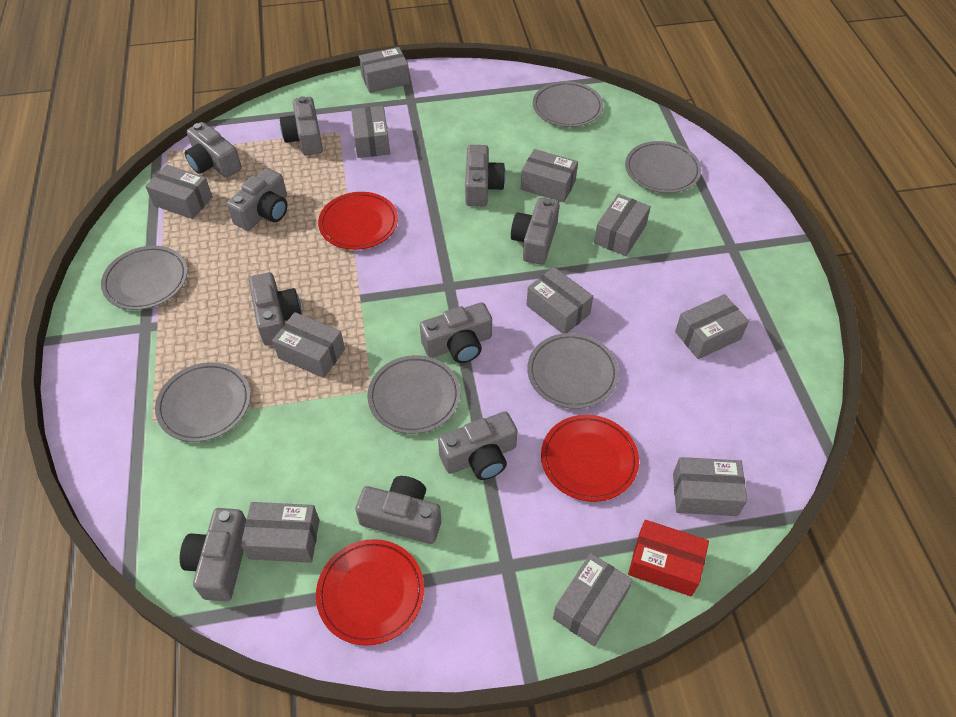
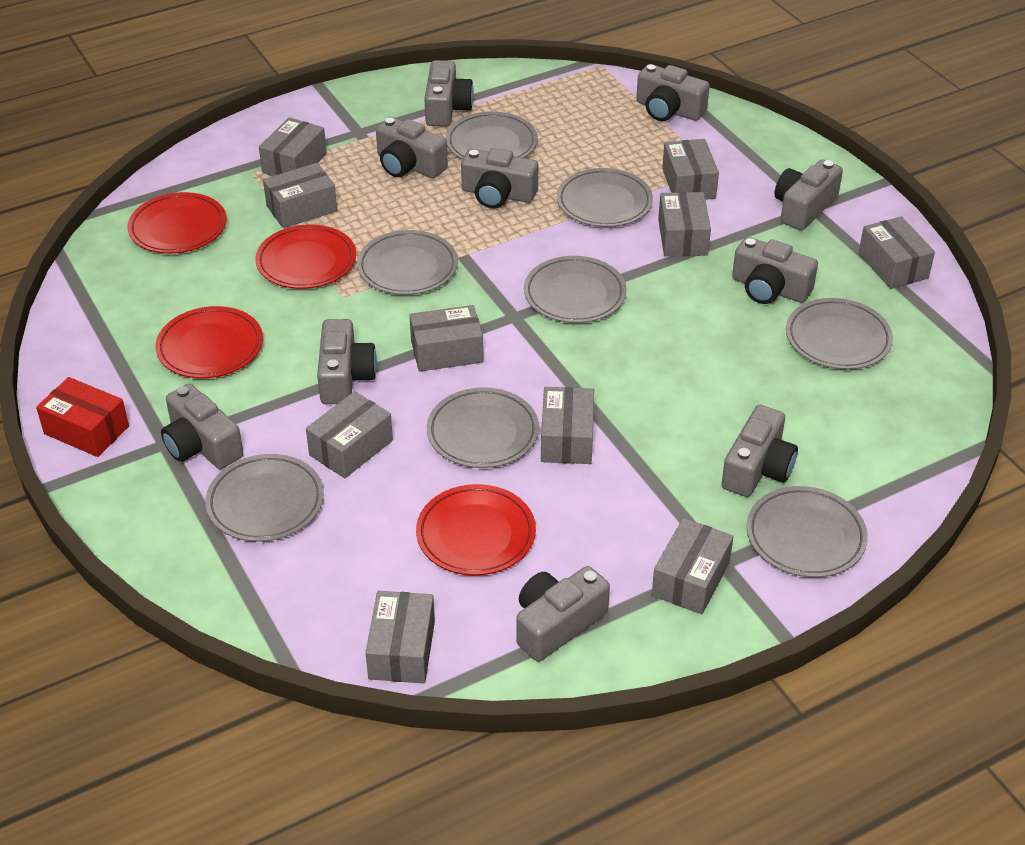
grey box: 11 -> 10
grey plate: 6 -> 8
red plate: 3 -> 4

